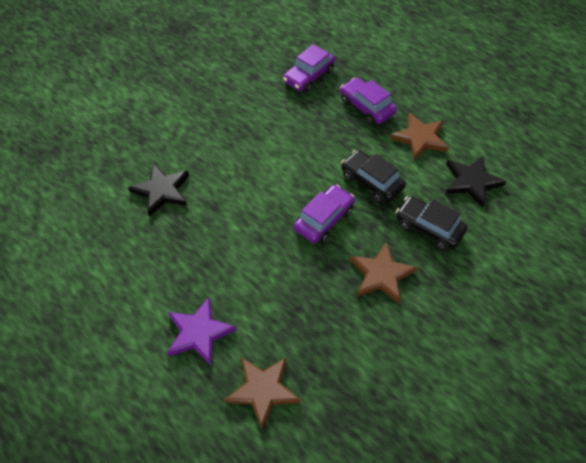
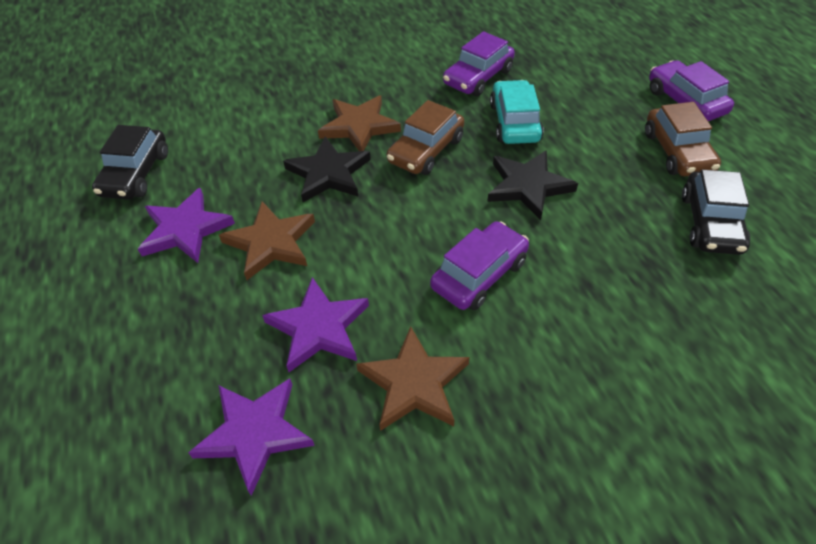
brown car: 0 -> 2
purple star: 1 -> 3
turquoise car: 0 -> 1

